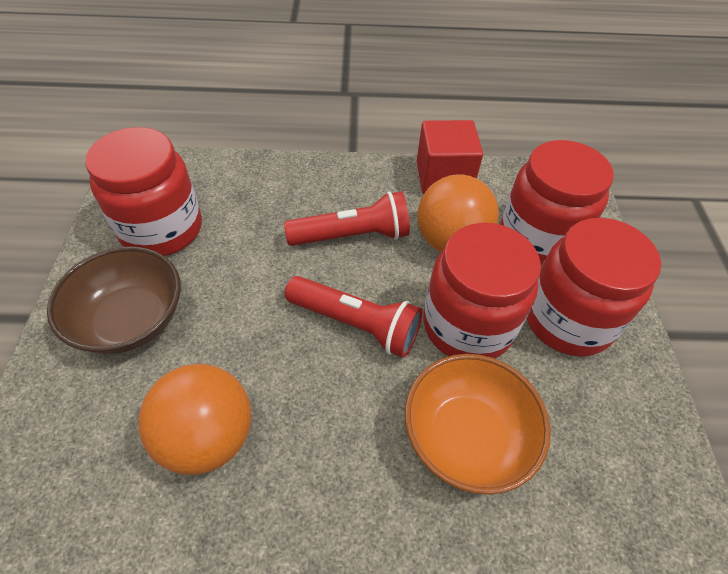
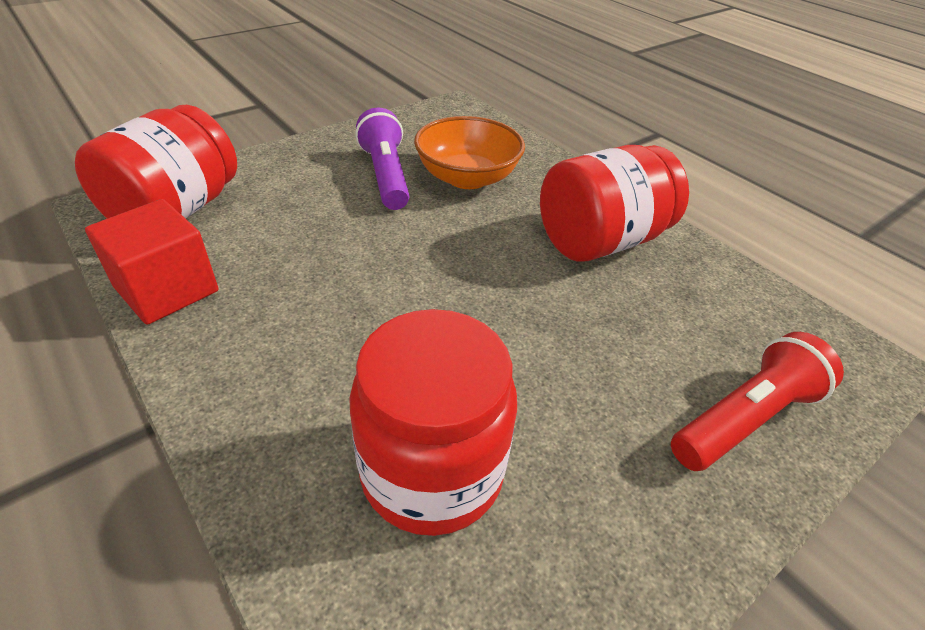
brown bowl: 1 -> 0
orange ball: 2 -> 0
purple flashlight: 0 -> 1
red flashlight: 2 -> 1
red jar: 4 -> 3

